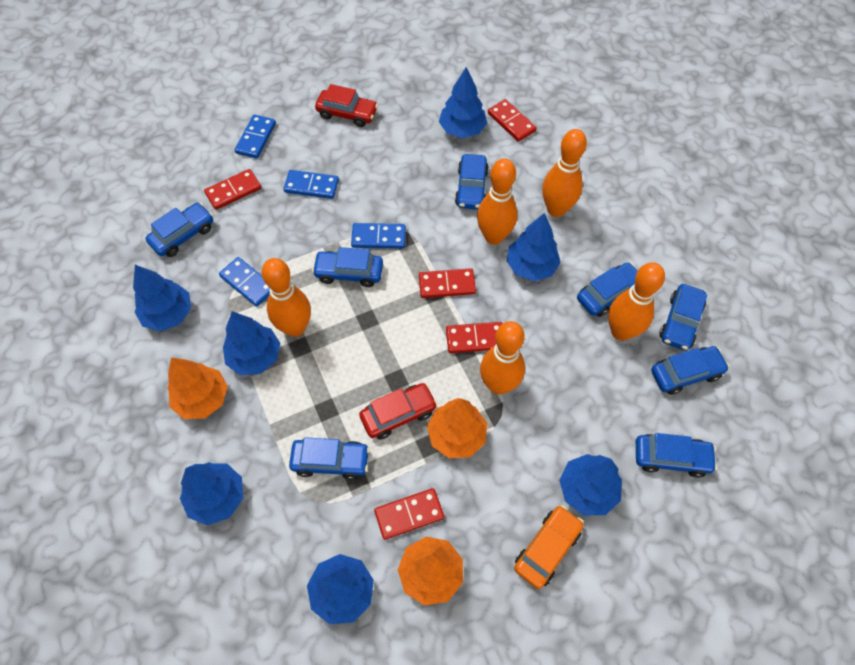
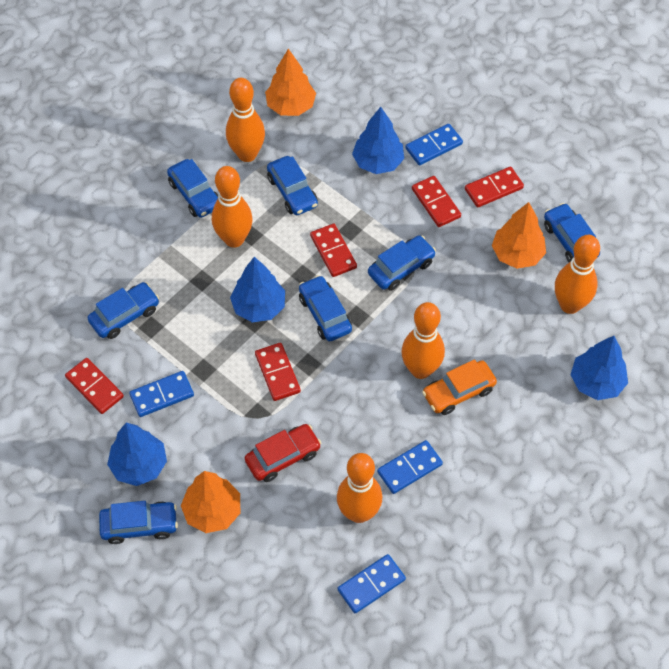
blue car: 8 -> 7
blue tree: 7 -> 4
red car: 2 -> 1

